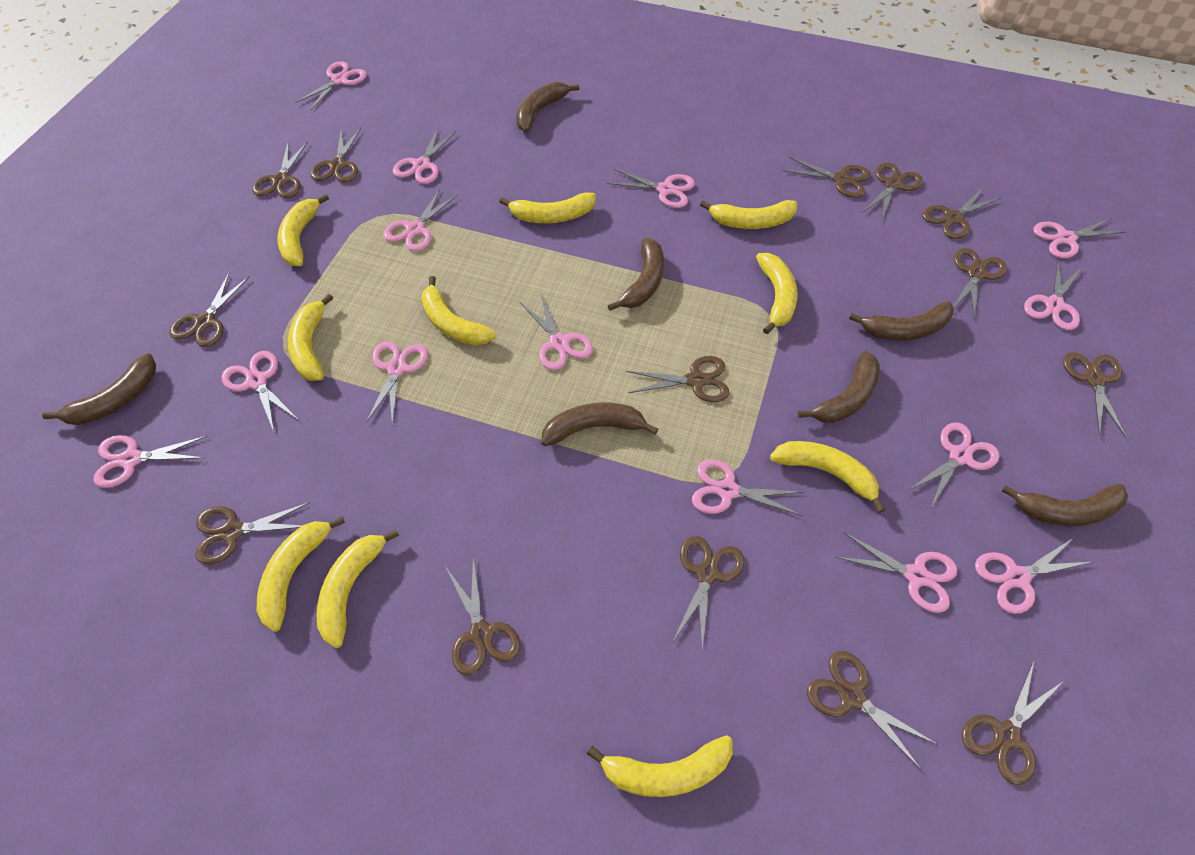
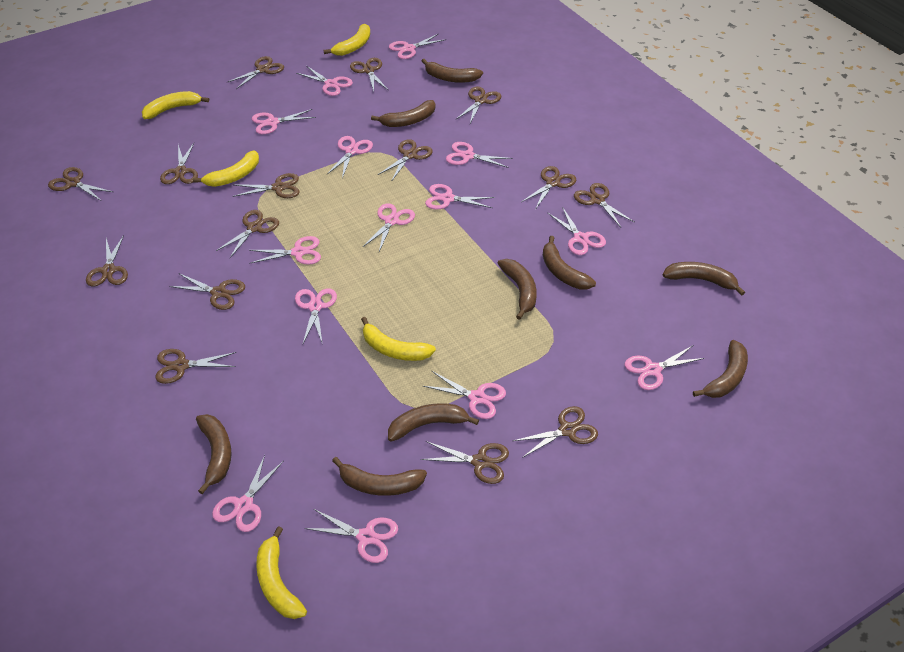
brown banana: 7 -> 9
brown scissors: 14 -> 15
yellow banana: 10 -> 5

